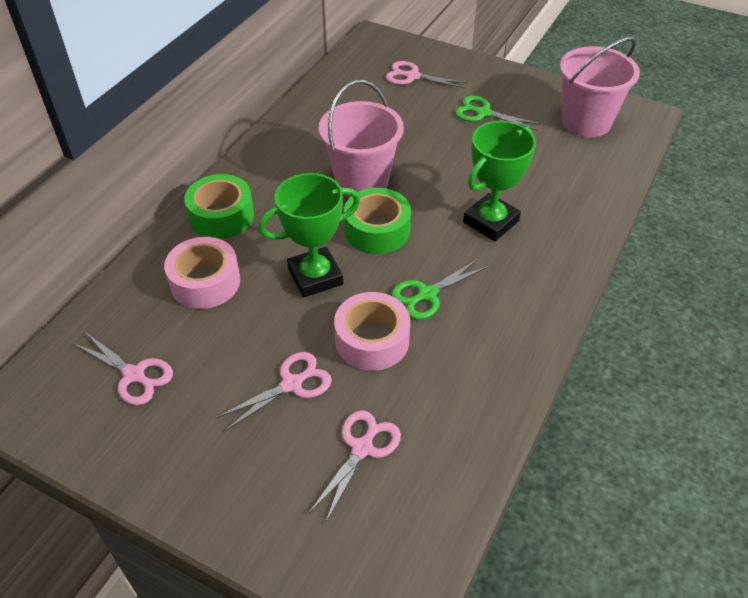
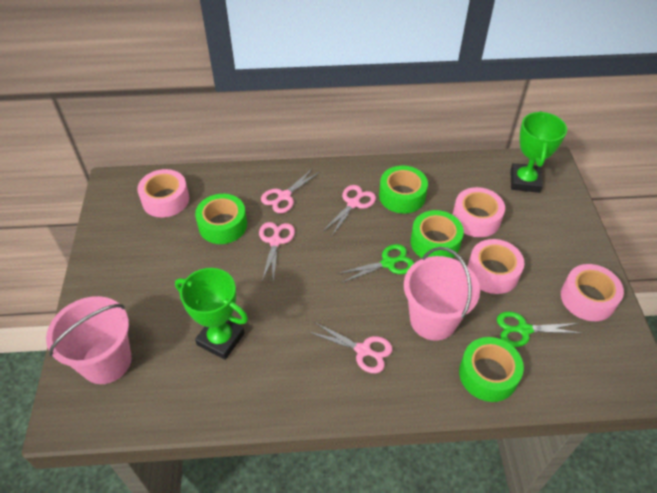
green tape: 2 -> 4
pink tape: 2 -> 4

